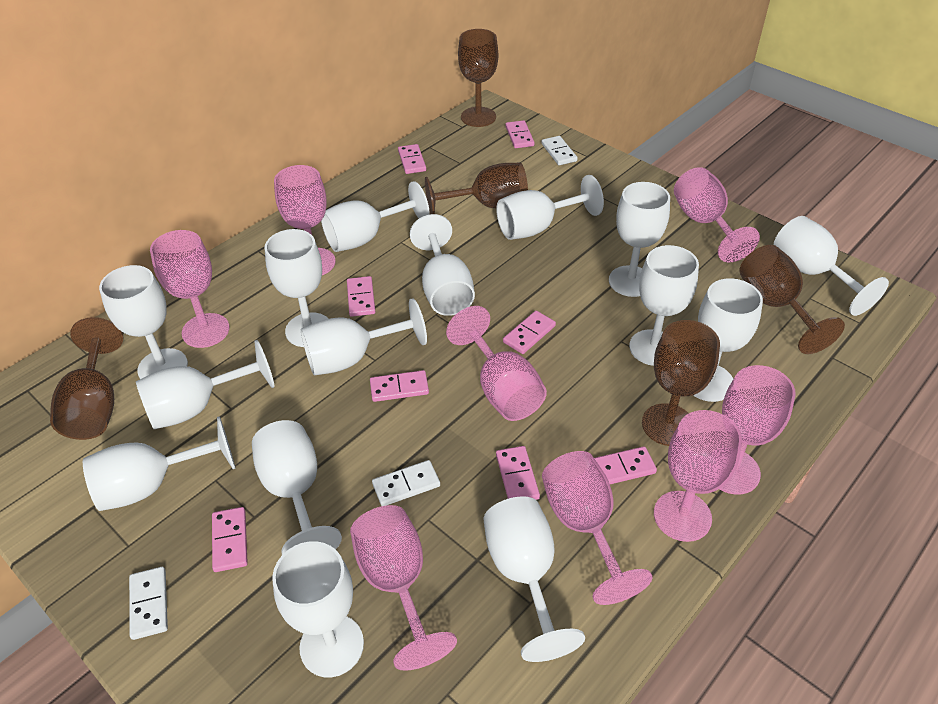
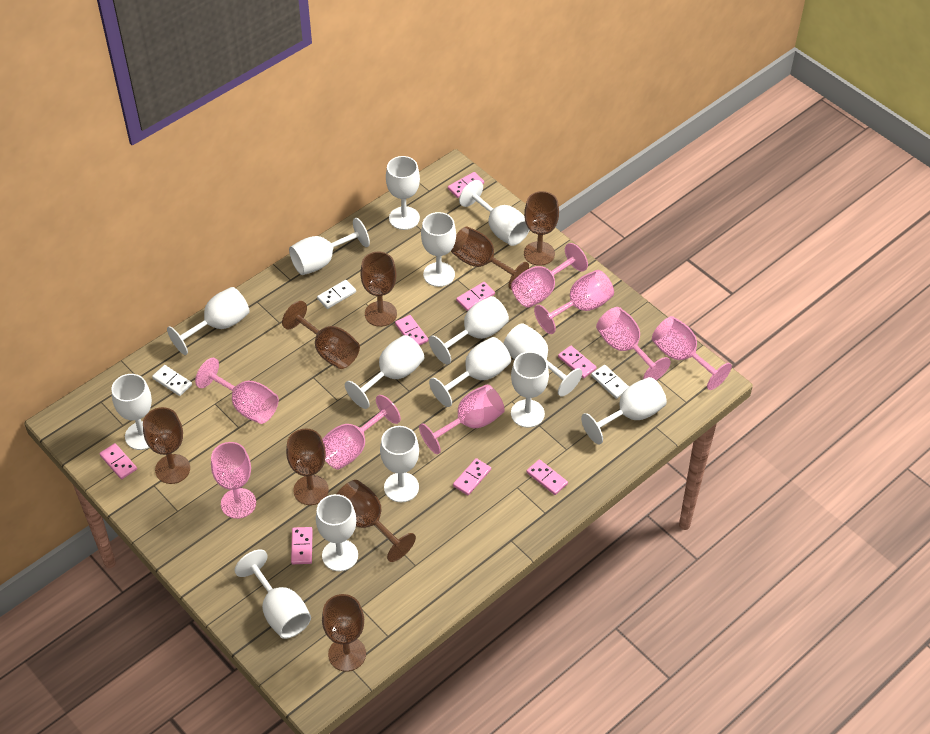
brown goblet: 5 -> 8

